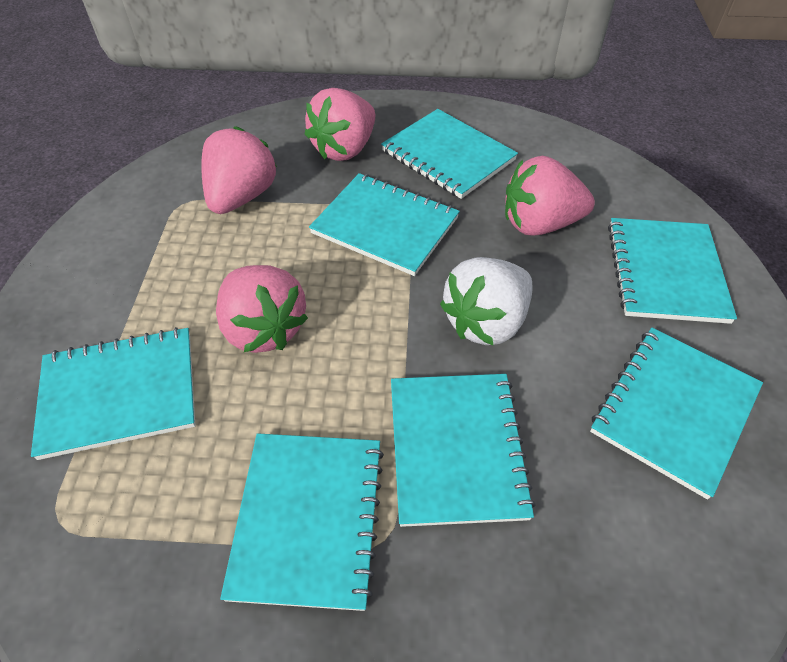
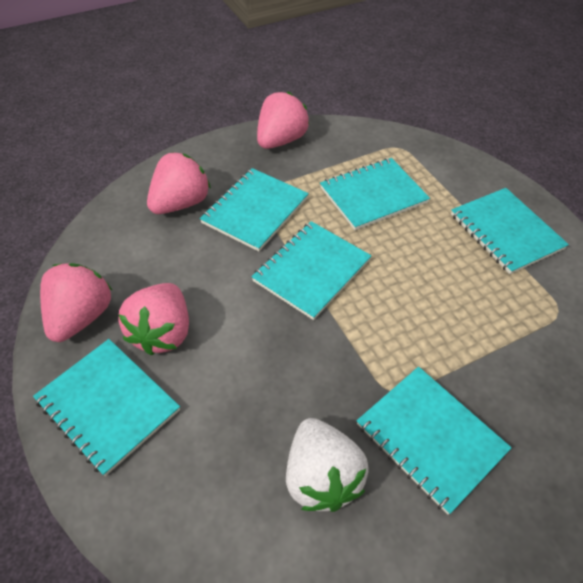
turquoise notebook: 7 -> 6

